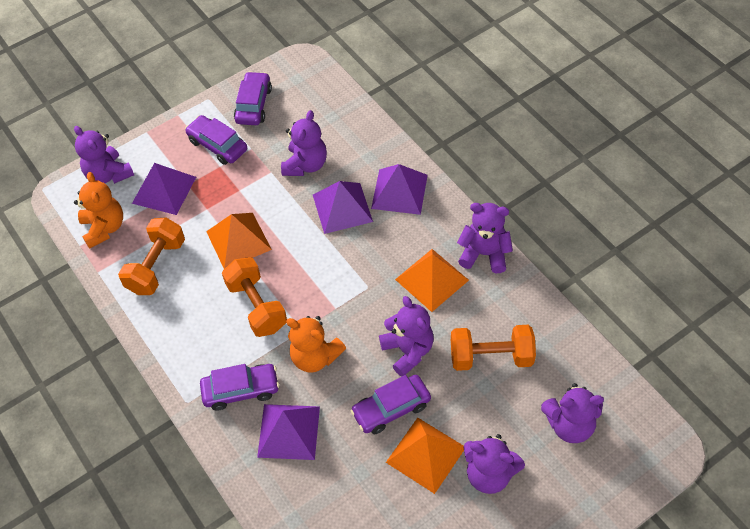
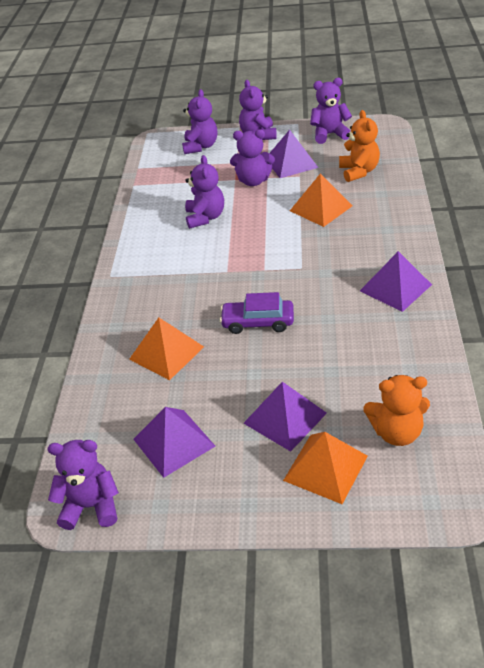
orange dumbbell: 3 -> 0
purple car: 4 -> 1

